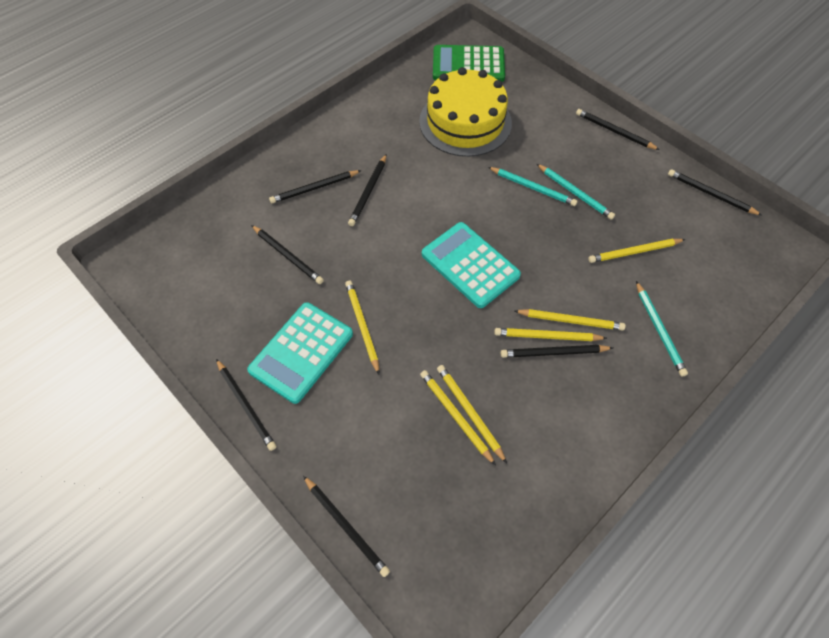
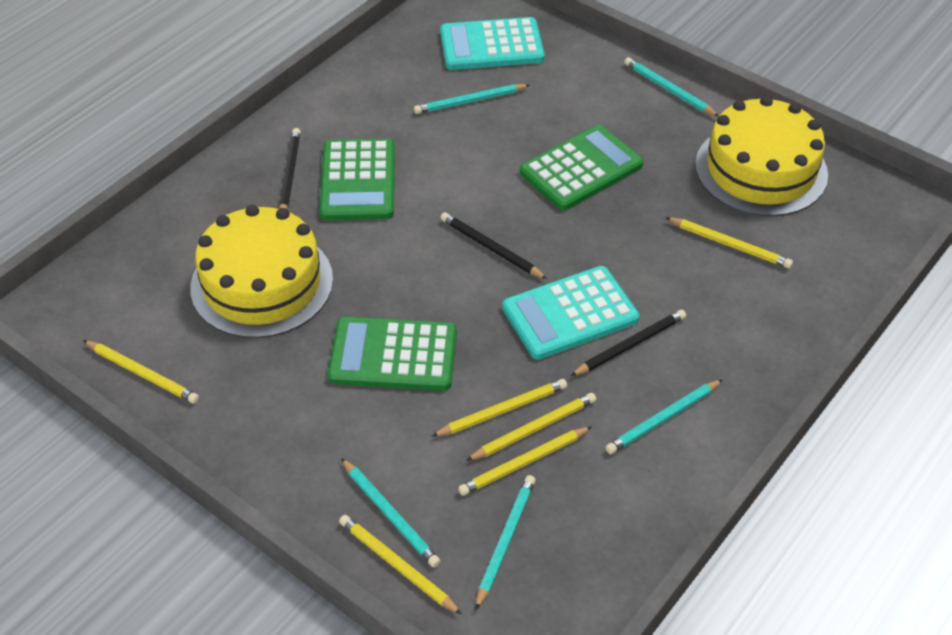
black pencil: 8 -> 3
green calculator: 1 -> 3
turquoise pencil: 3 -> 5
yellow cake: 1 -> 2

